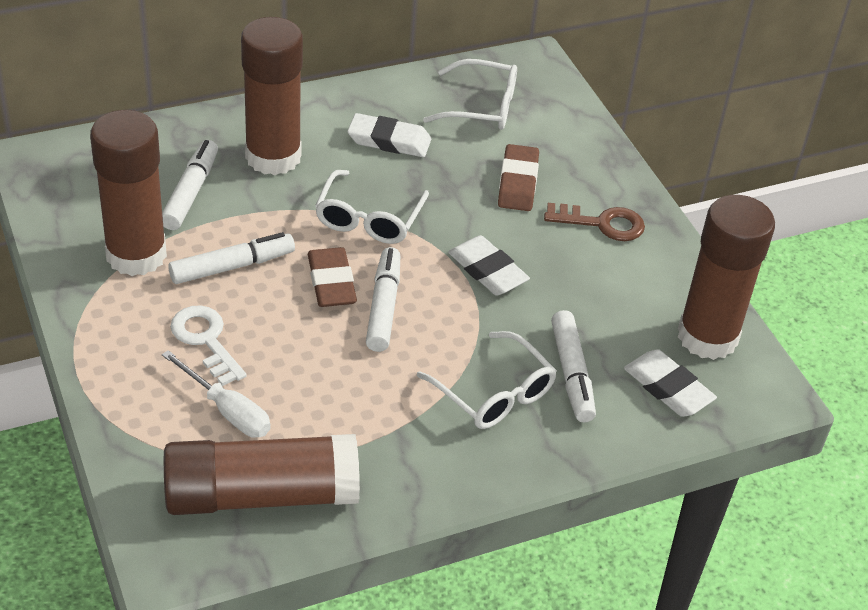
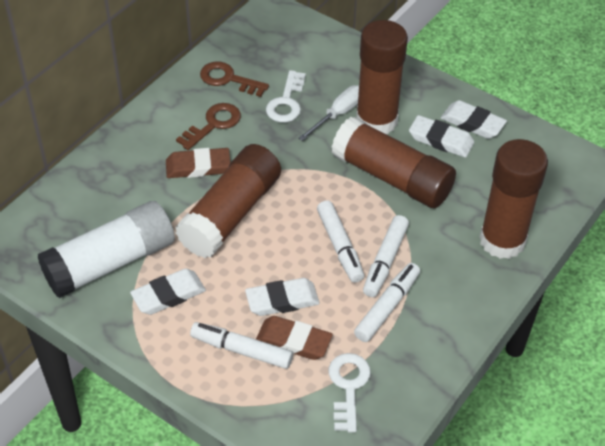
brown key: 1 -> 2
white eraser: 3 -> 4
white glasses: 3 -> 0
white glue stick: 0 -> 1
white key: 1 -> 2

